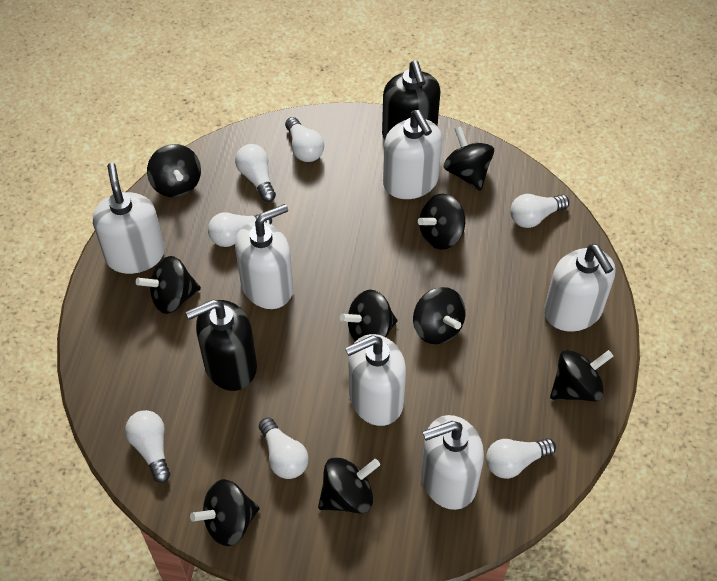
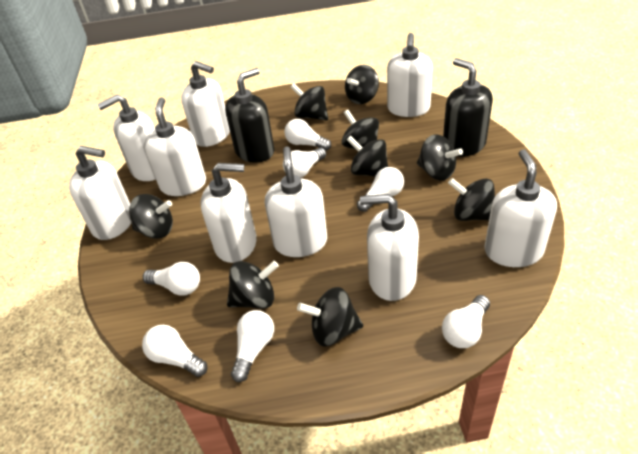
white soap dispenser: 6 -> 9

